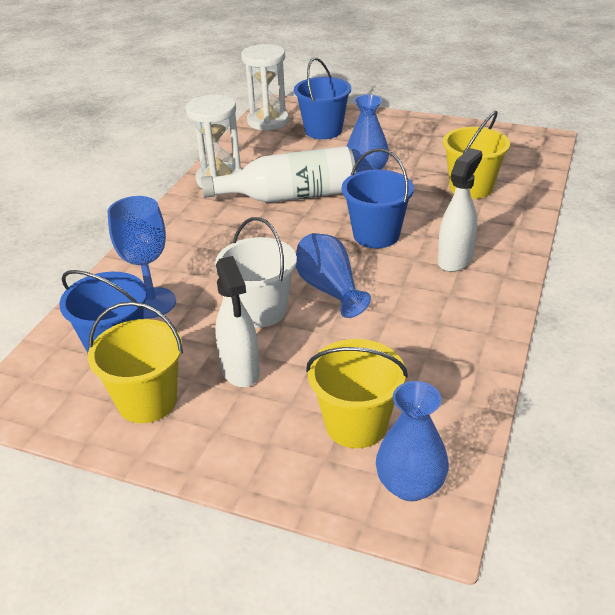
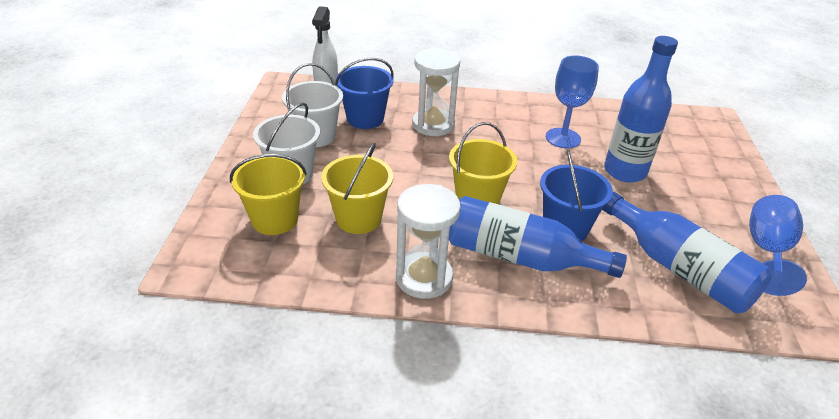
blue bottle: 0 -> 3
blue bucket: 3 -> 2
blue goblet: 1 -> 2
blue vase: 3 -> 0
white bottle: 1 -> 0
white bucket: 1 -> 2
white spray bottle: 2 -> 1

